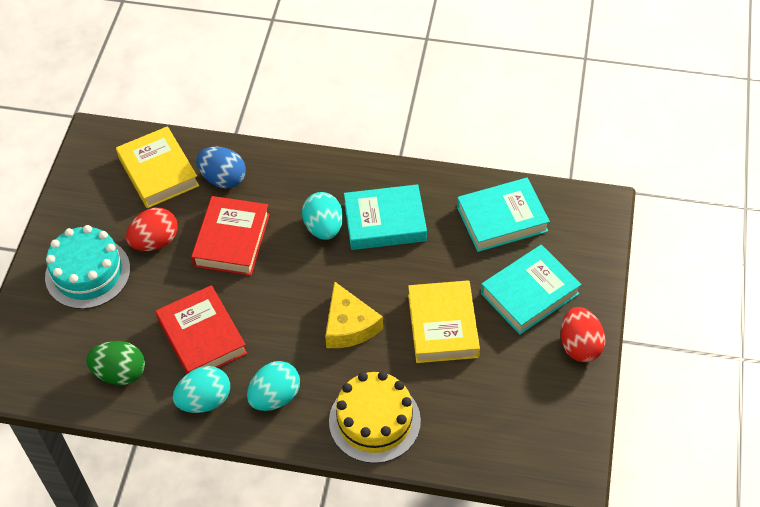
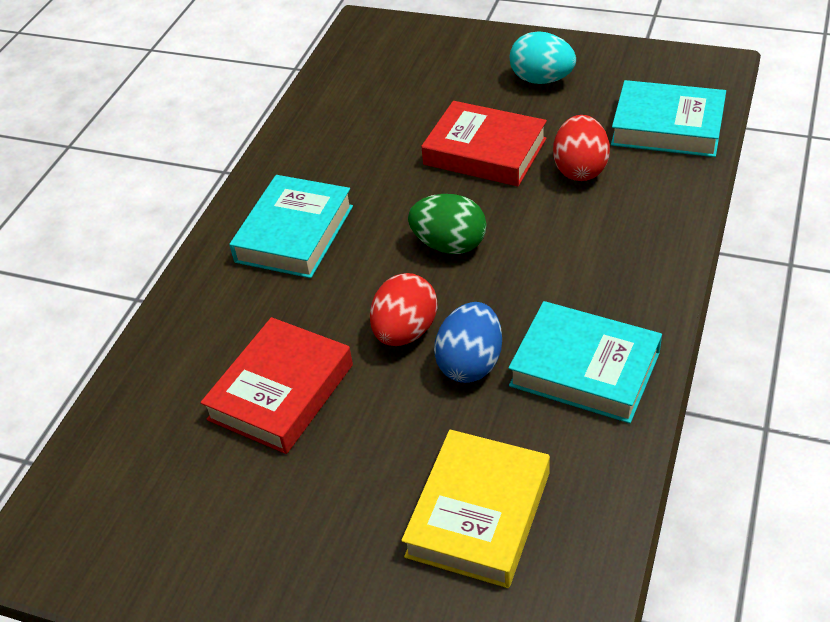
turquoise cake: 1 -> 0
turquoise egg: 3 -> 1
yellow book: 2 -> 1
yellow cake: 1 -> 0
yellow cheese: 1 -> 0

